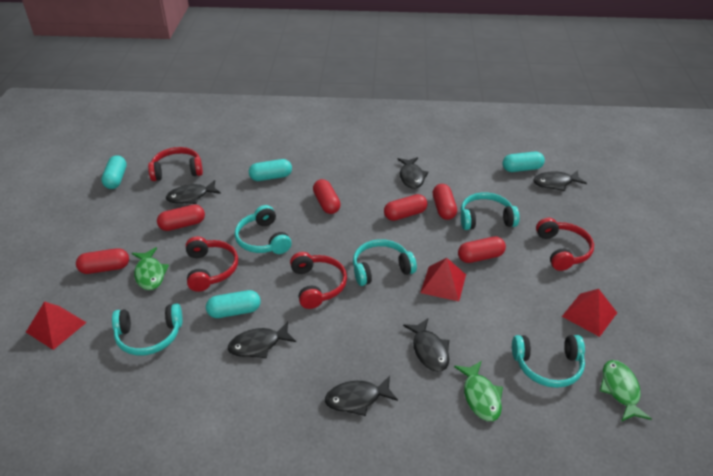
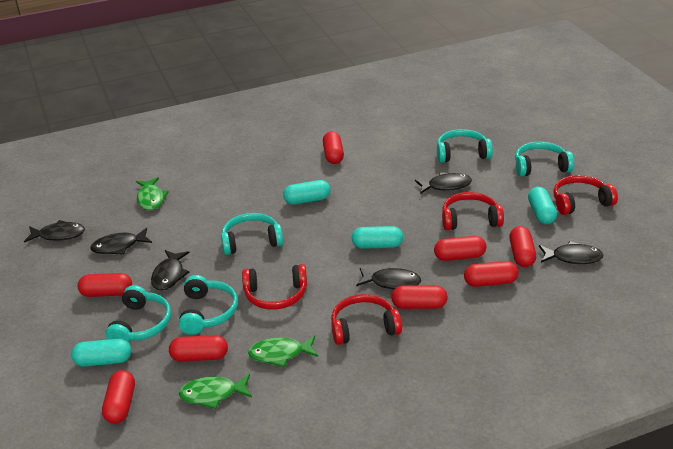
red capsule: 6 -> 8
red pyramid: 3 -> 0

